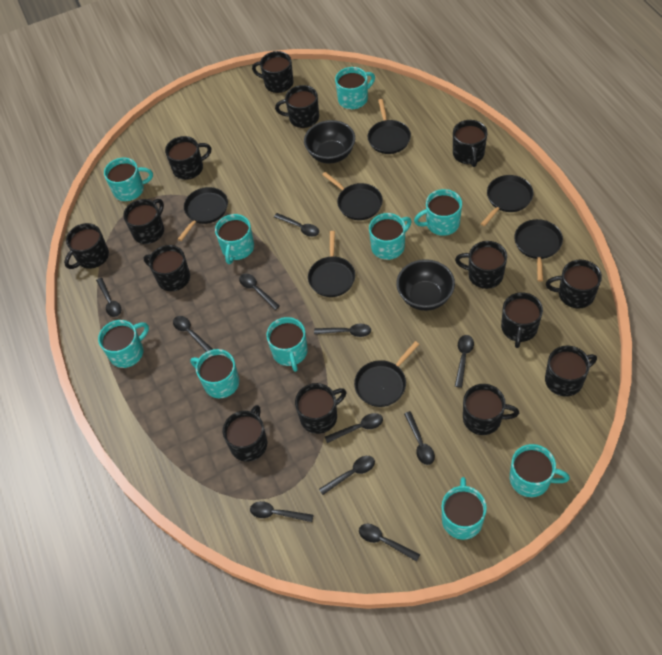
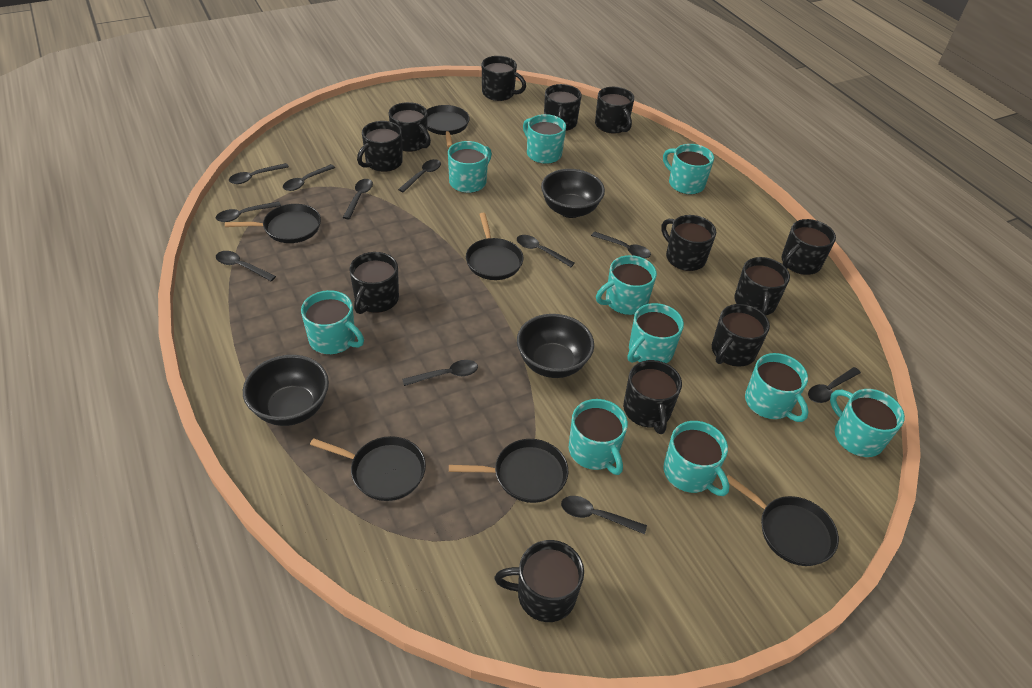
black bowl: 2 -> 3
black mug: 14 -> 12
black pan: 7 -> 6

